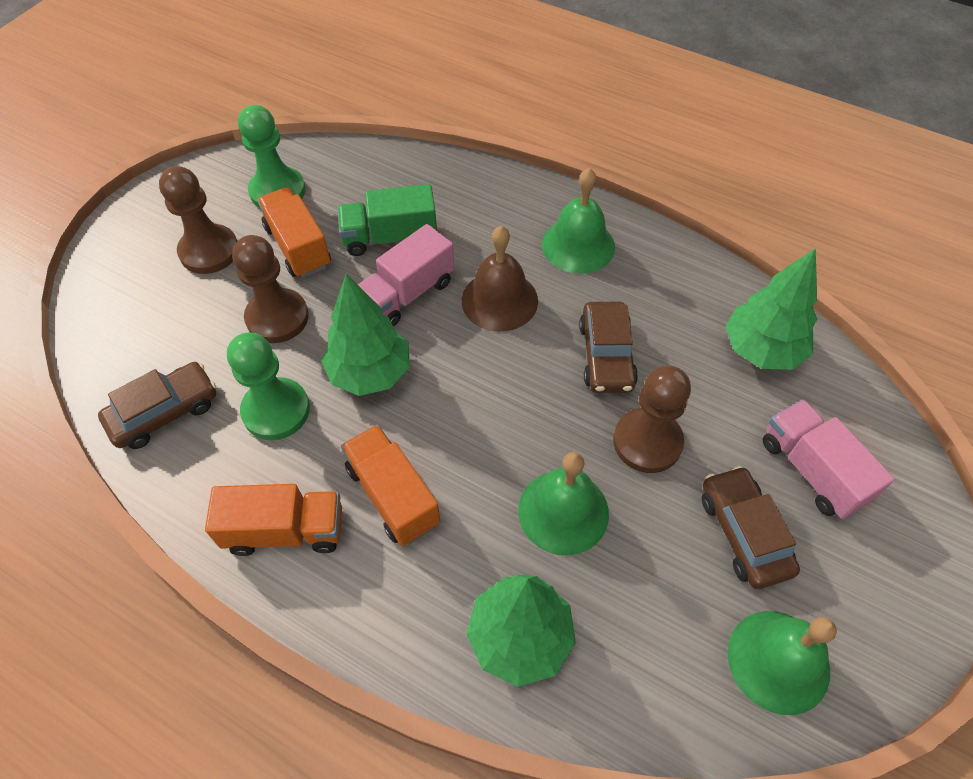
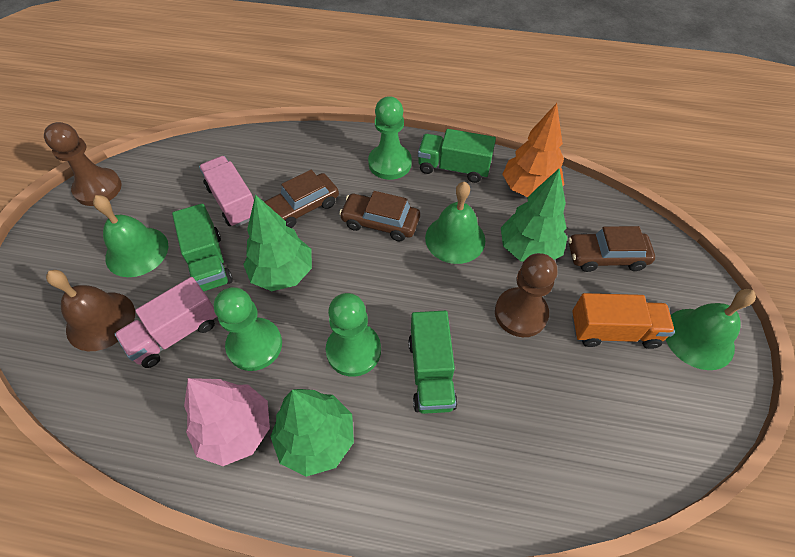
brown pawn: 3 -> 2
green pawn: 2 -> 3
green truck: 1 -> 3
orange tree: 0 -> 1
orange truck: 3 -> 1
pink tree: 0 -> 1

